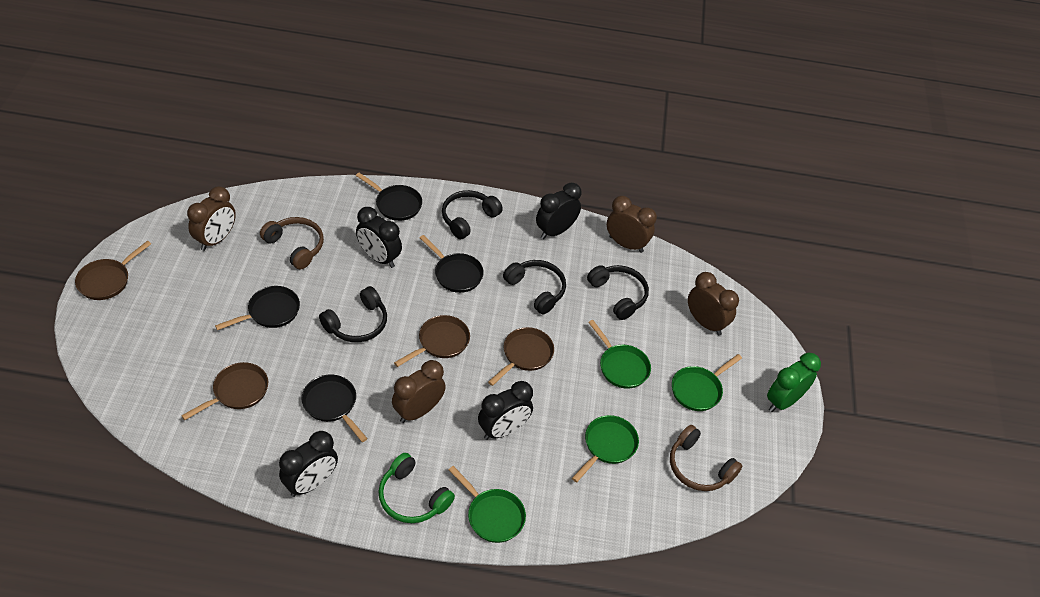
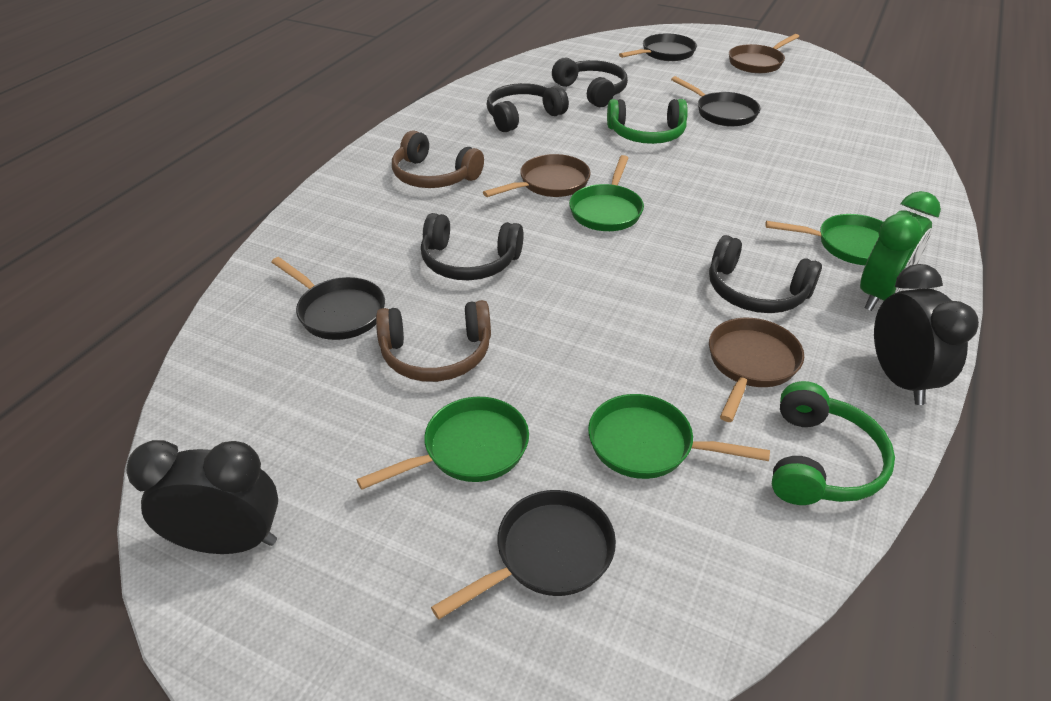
black clock: 4 -> 2
brown clock: 4 -> 0
brown pan: 4 -> 3
green headphones: 1 -> 2

